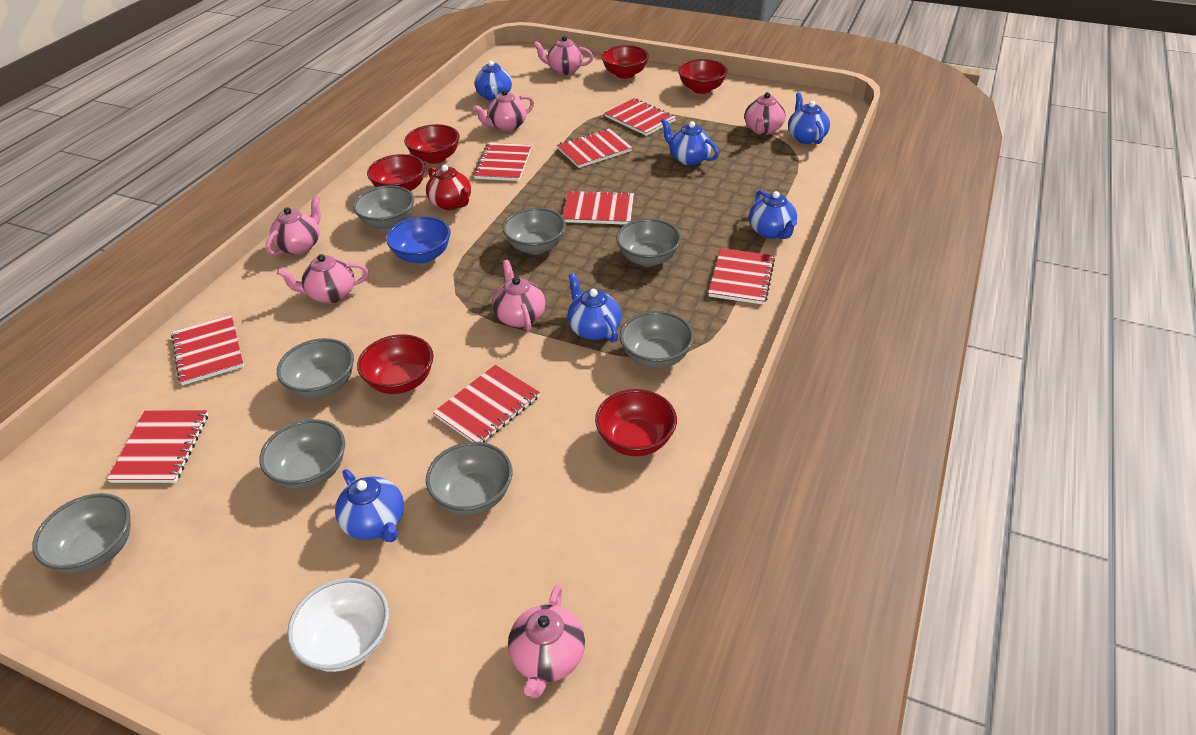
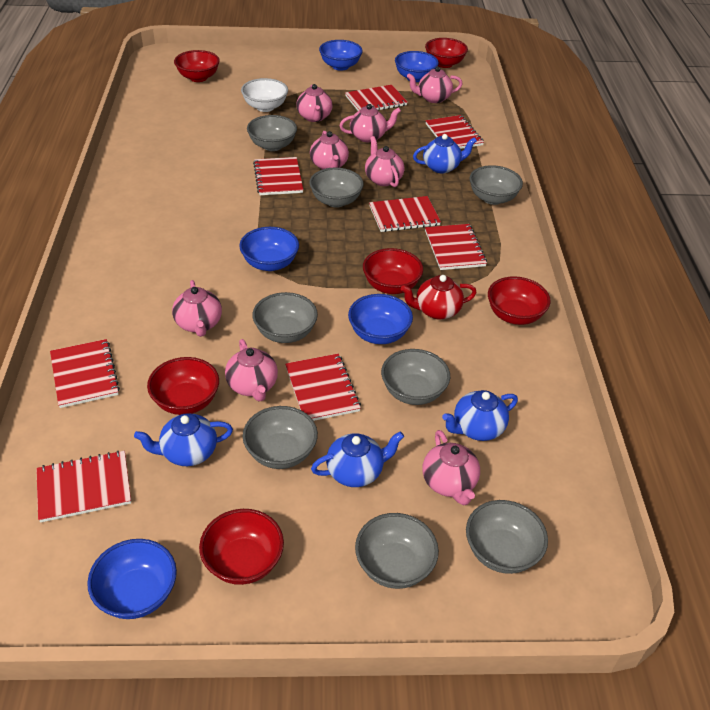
blue bowl: 1 -> 5
blue teapot: 6 -> 4
pink teapot: 7 -> 8

